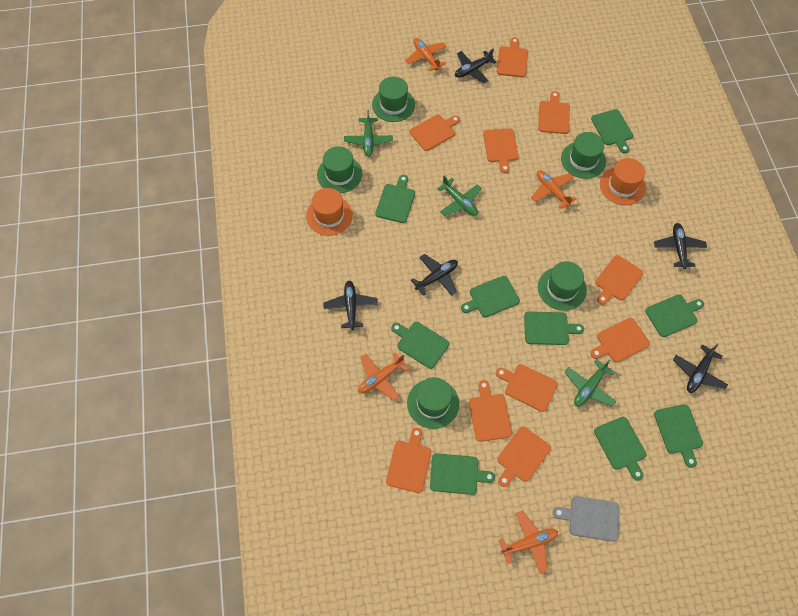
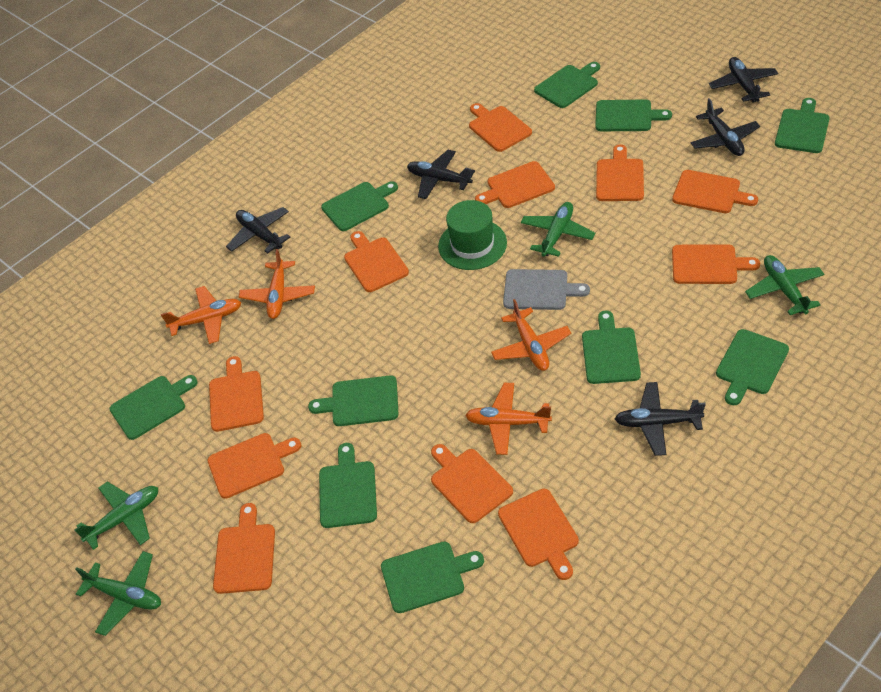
green cutting board: 9 -> 10
green hat: 5 -> 1
green plane: 3 -> 4
orange cutting board: 10 -> 11
orange hat: 2 -> 0

